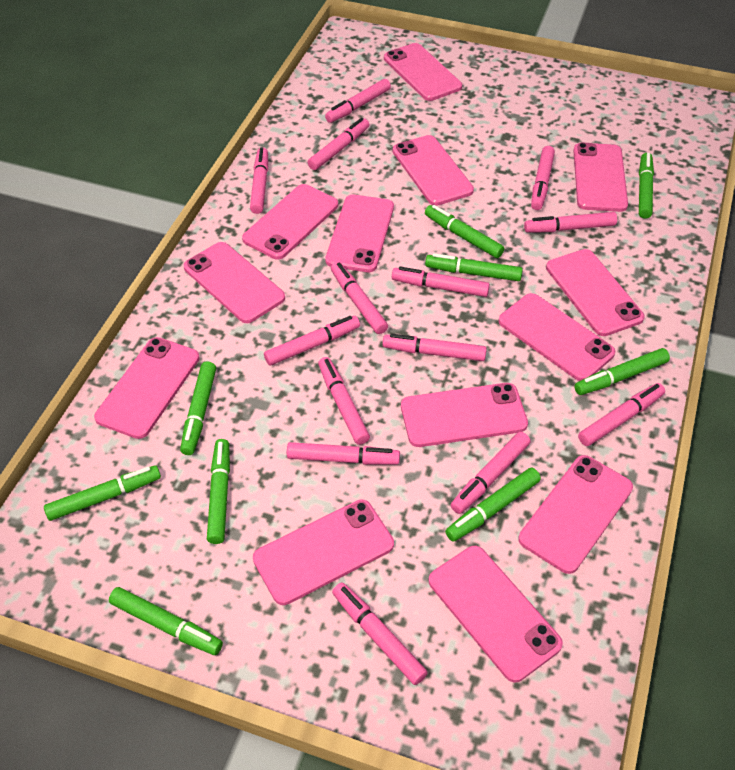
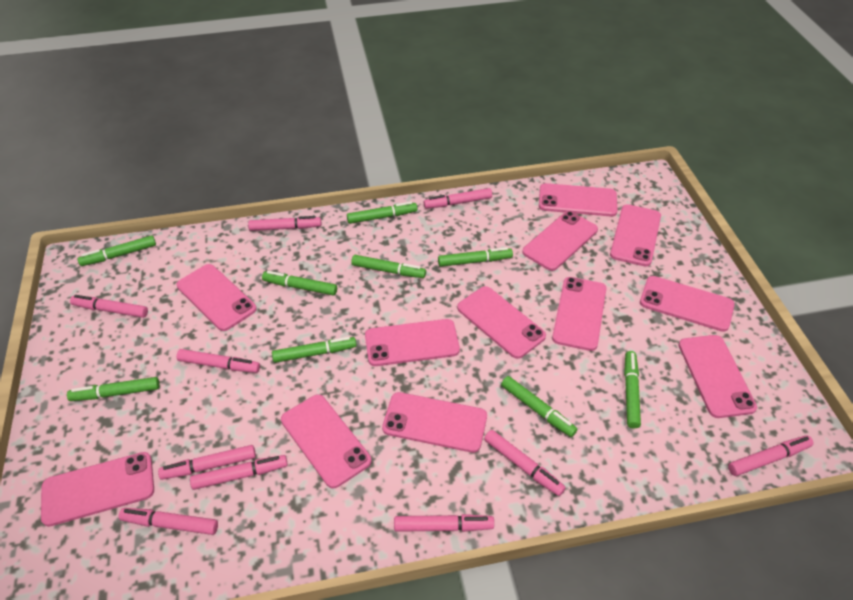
pink marker: 14 -> 10
pink phone: 13 -> 12

